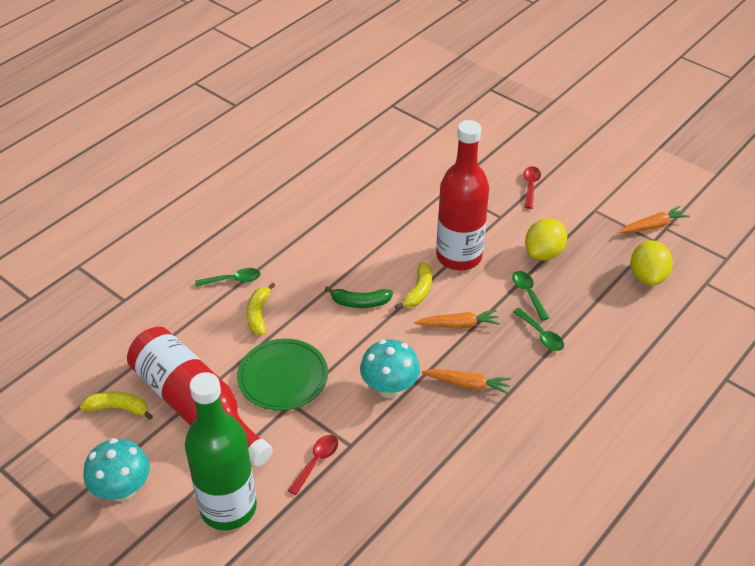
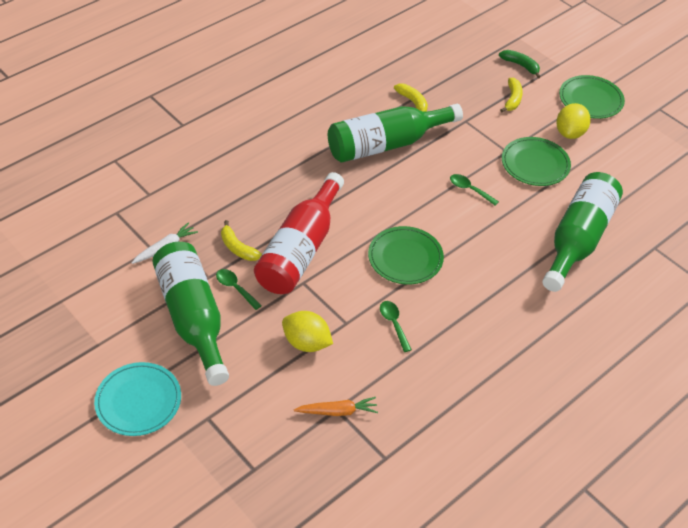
green bottle: 1 -> 3
green plate: 1 -> 3
orange carrot: 3 -> 1
red bottle: 2 -> 1
red spoon: 2 -> 0
turquoise mushroom: 2 -> 0
turquoise plate: 0 -> 1
white carrot: 0 -> 1

